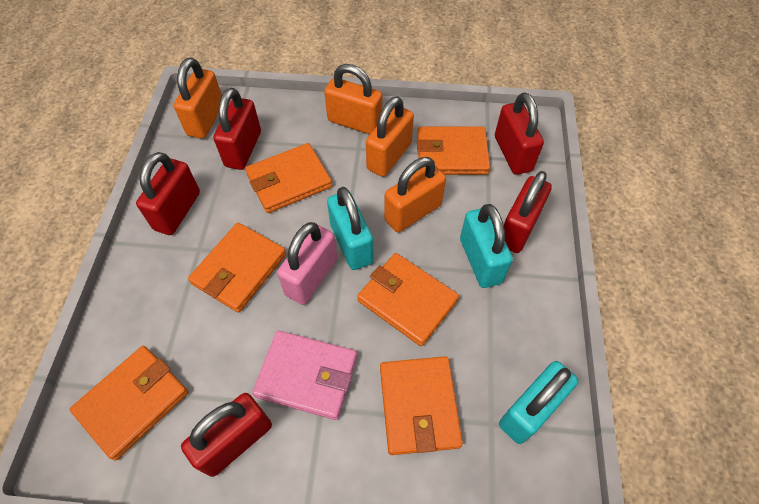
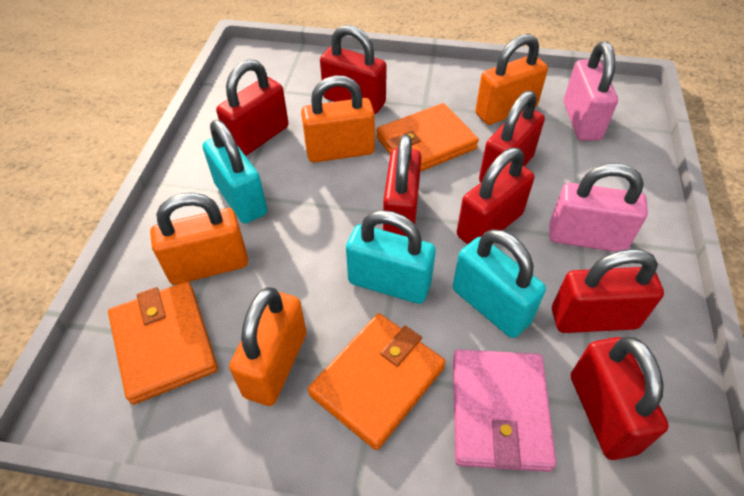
orange wallet: 6 -> 3
pink padlock: 1 -> 2
red padlock: 5 -> 7

